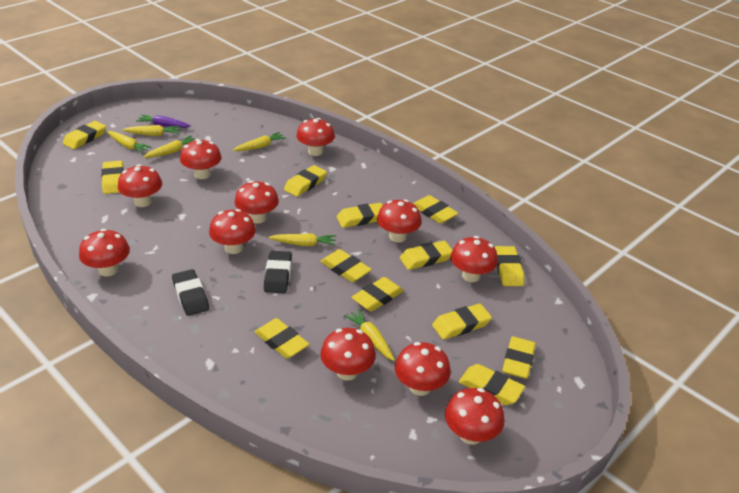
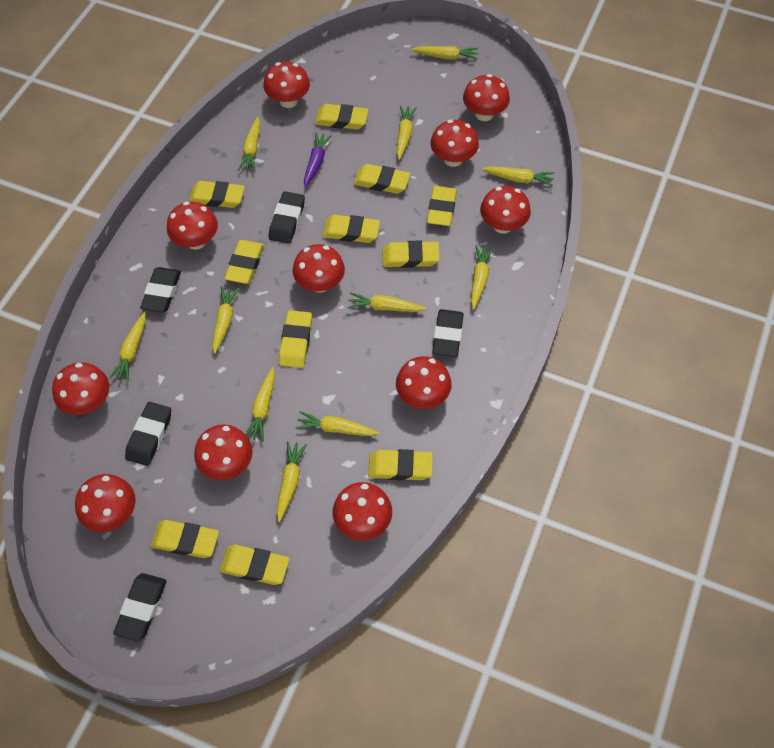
black eraser: 2 -> 5
yellow carrot: 6 -> 11
yellow eraser: 13 -> 11

